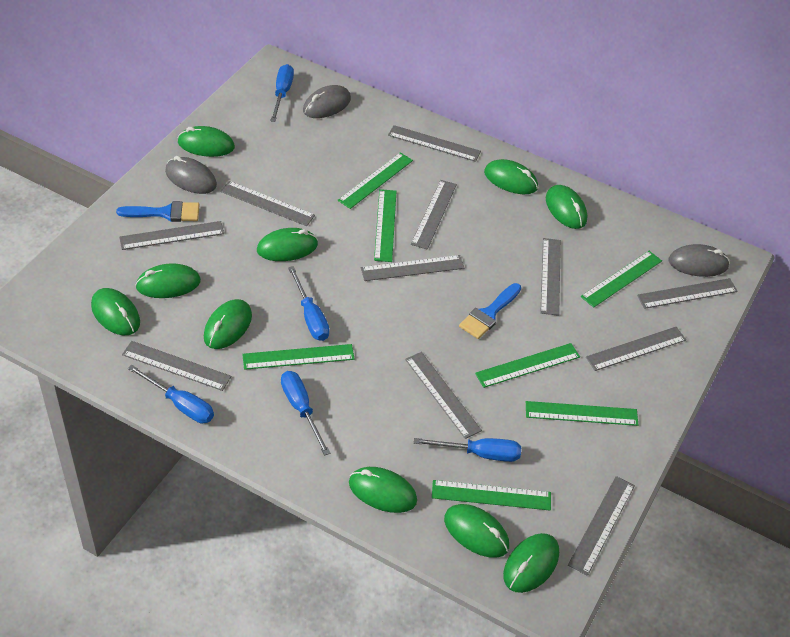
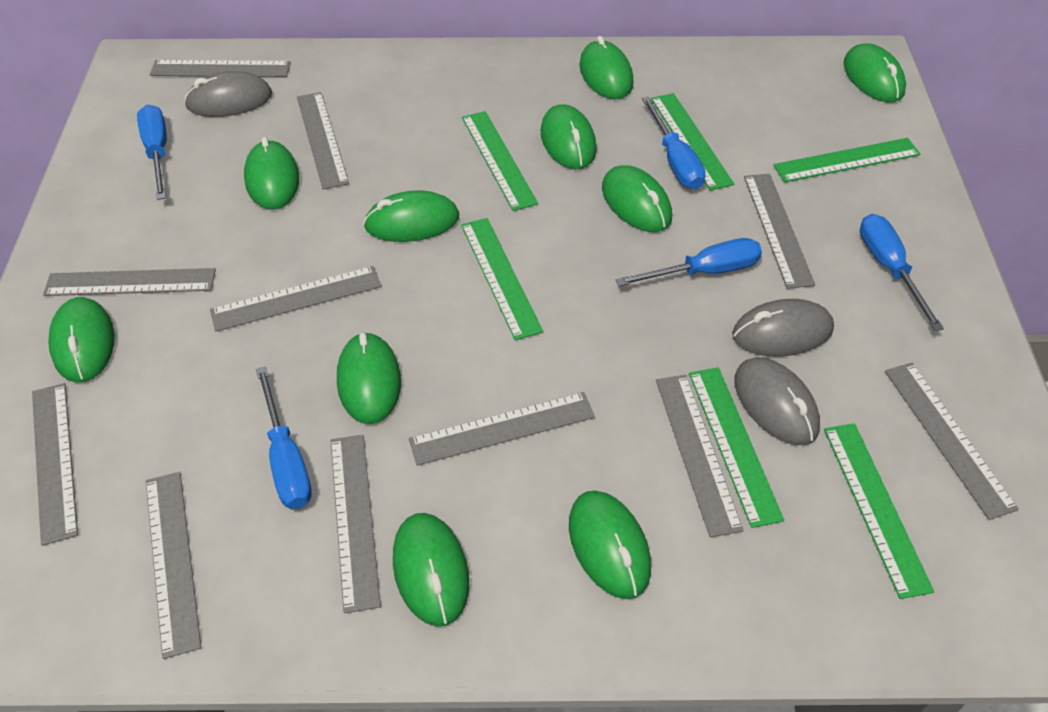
blue brush: 2 -> 0
green ruler: 7 -> 6

